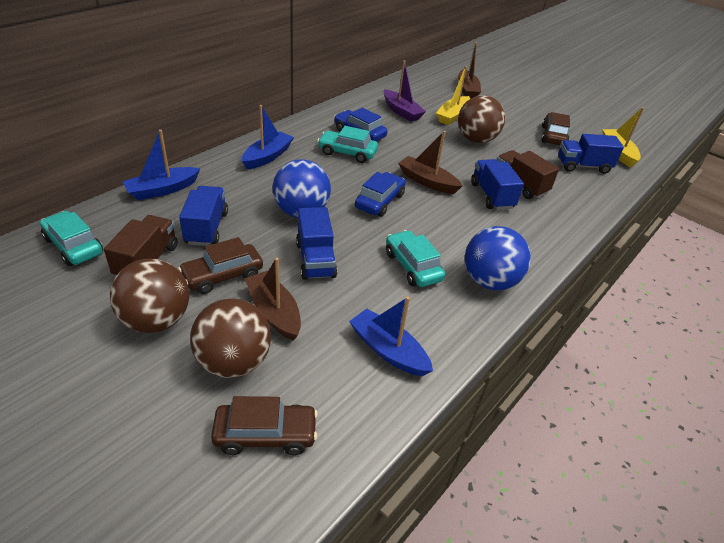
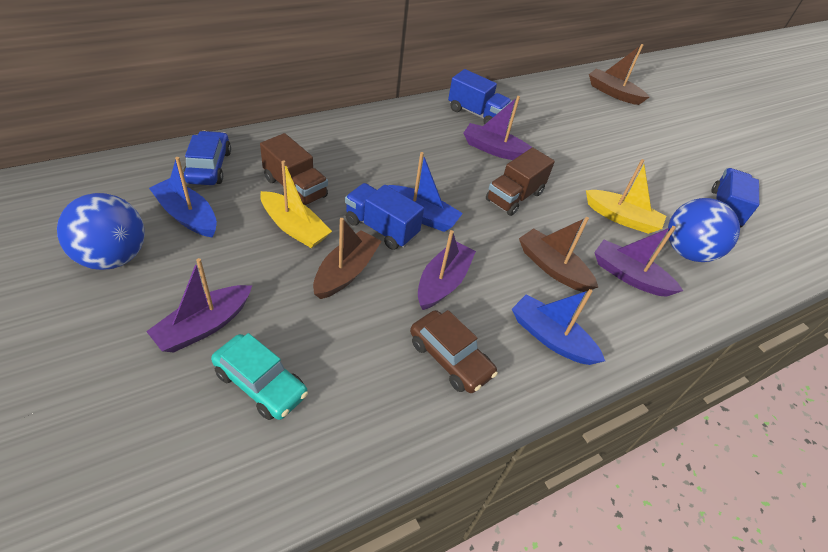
blue car: 2 -> 1
blue truck: 4 -> 3
brown ball: 3 -> 0
brown car: 3 -> 1
purple boat: 1 -> 4
turquoise car: 3 -> 1

